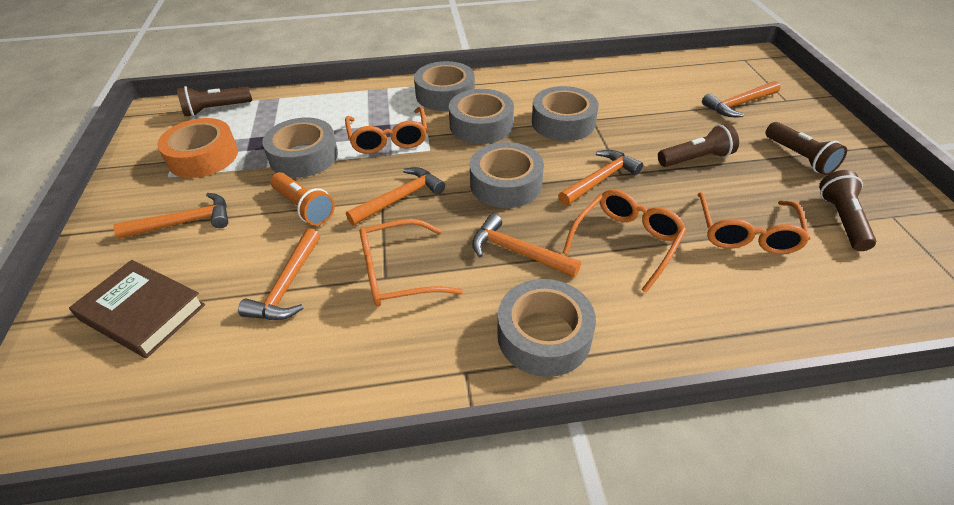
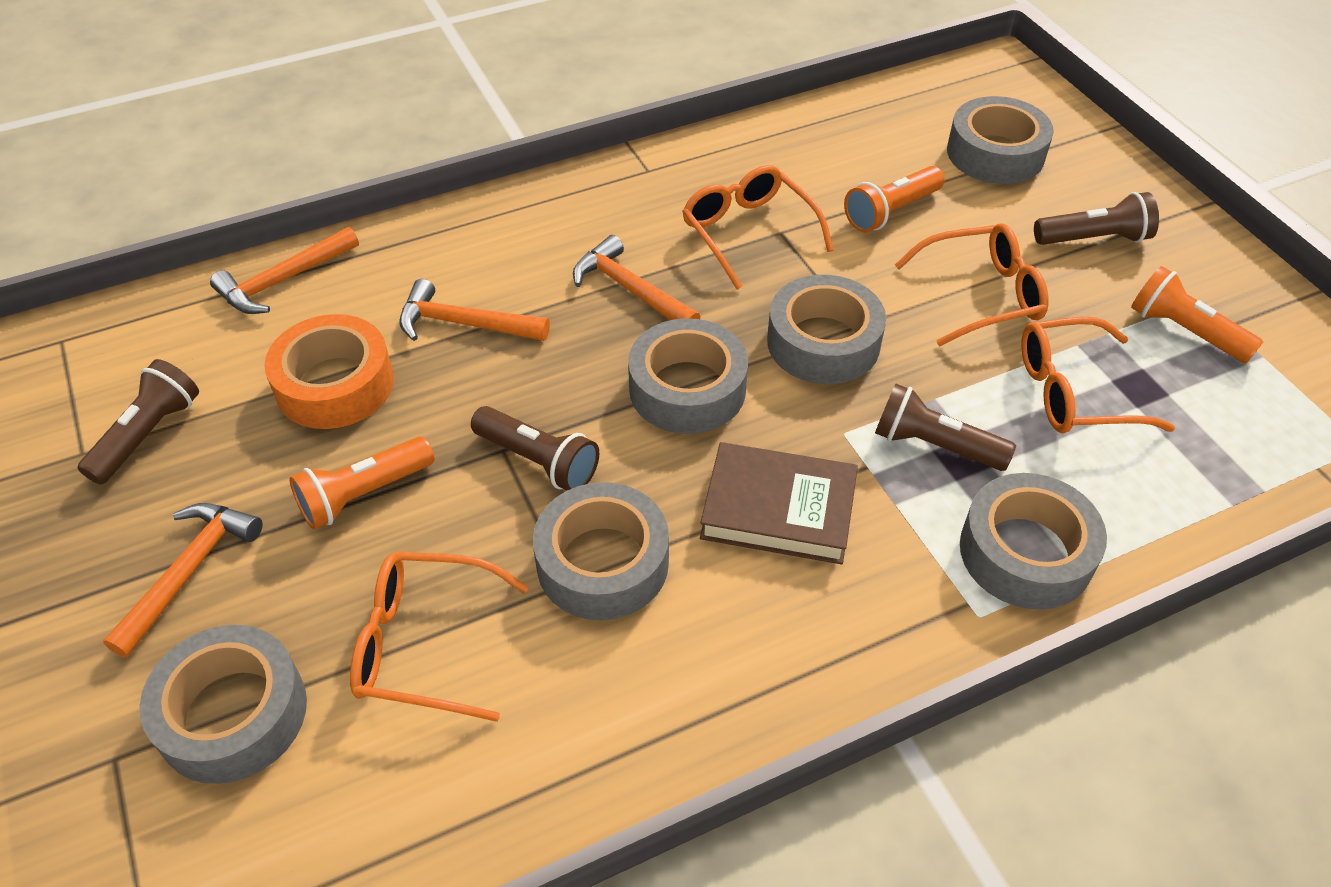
orange flashlight: 1 -> 3
orange hammer: 6 -> 4

